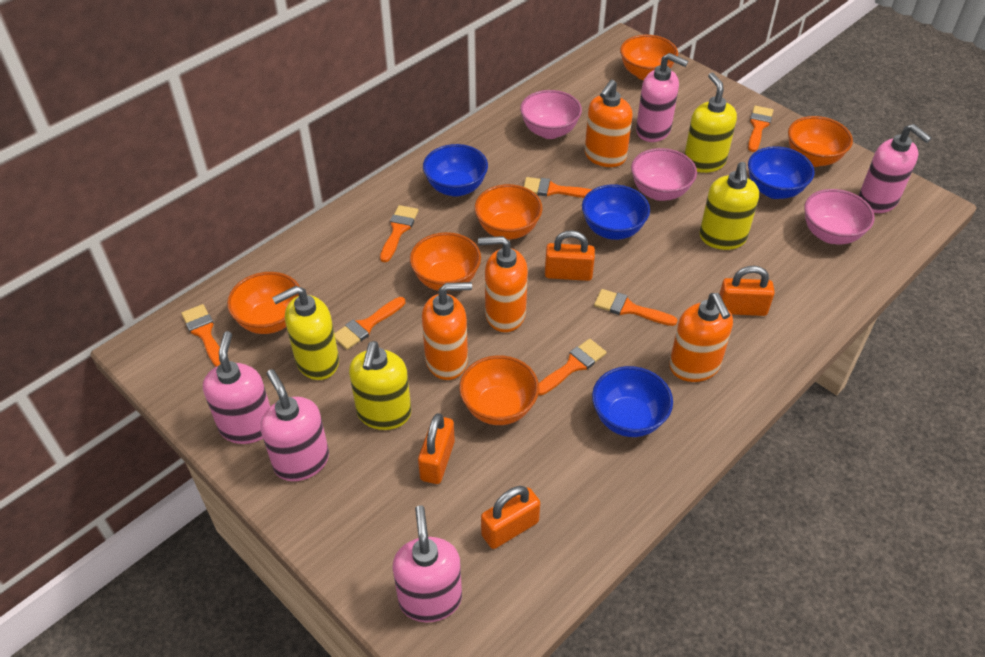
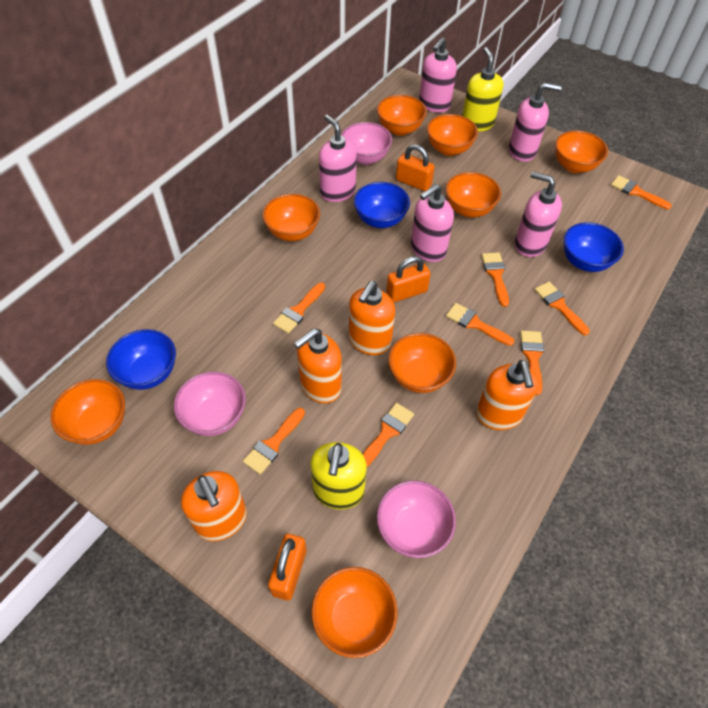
blue bowl: 4 -> 3
orange bowl: 6 -> 8
orange brush: 7 -> 8
orange padlock: 4 -> 3
yellow soap dispenser: 4 -> 2

